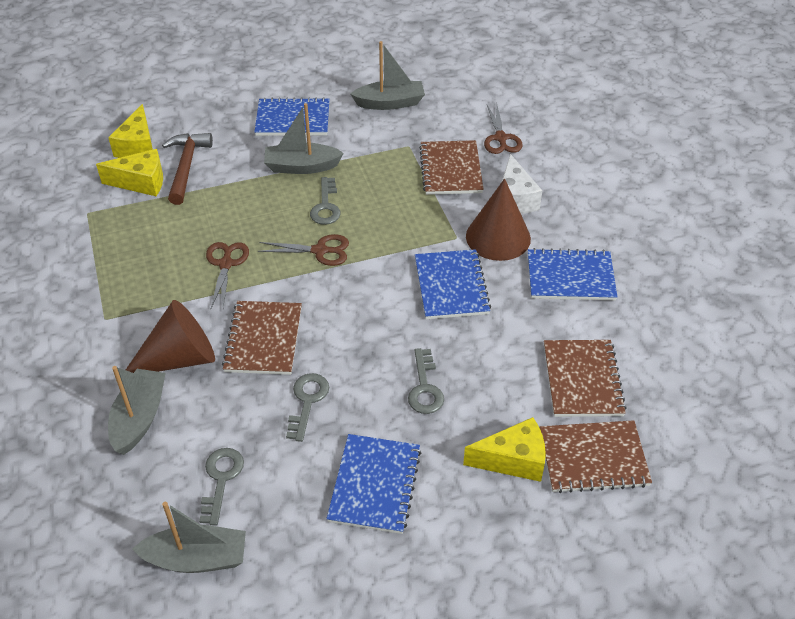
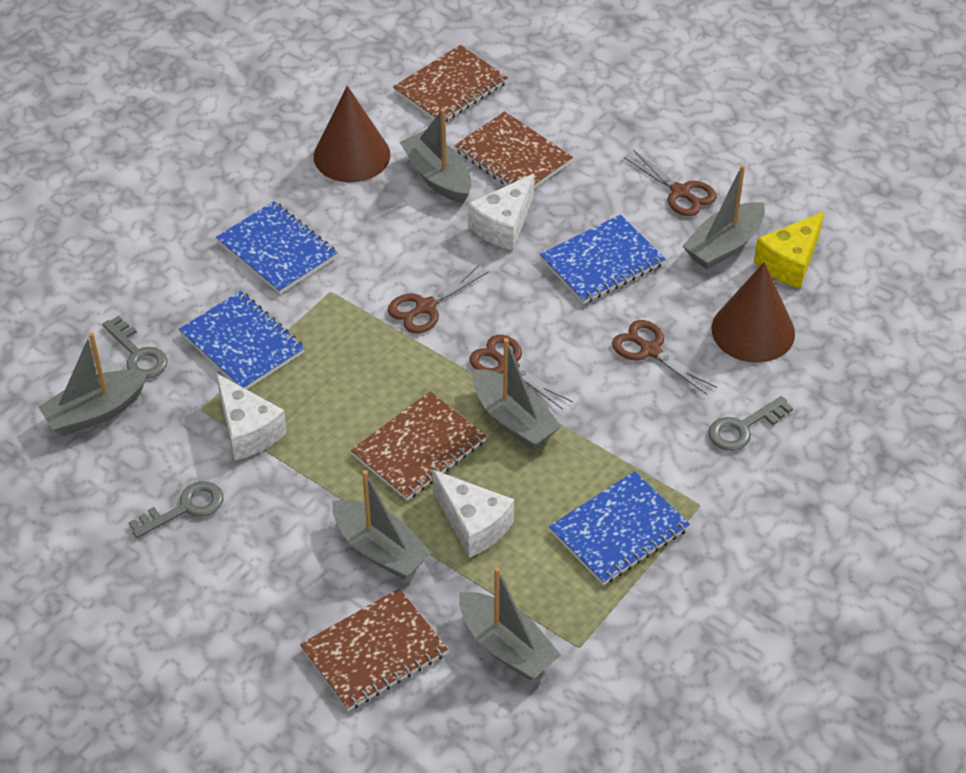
brown hammer: 1 -> 0
brown scissors: 3 -> 4
grey boat: 4 -> 6
grey key: 4 -> 3
white cheese: 1 -> 3
yellow cheese: 3 -> 1

